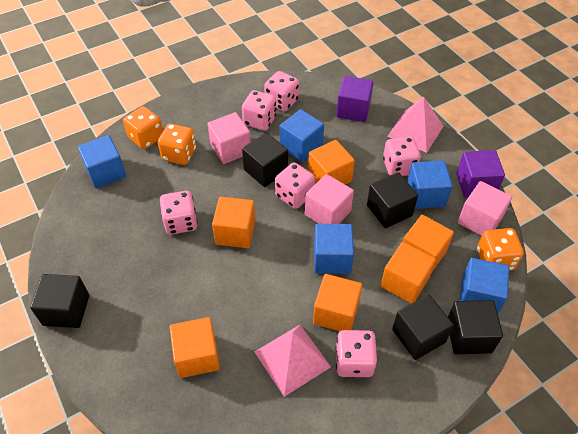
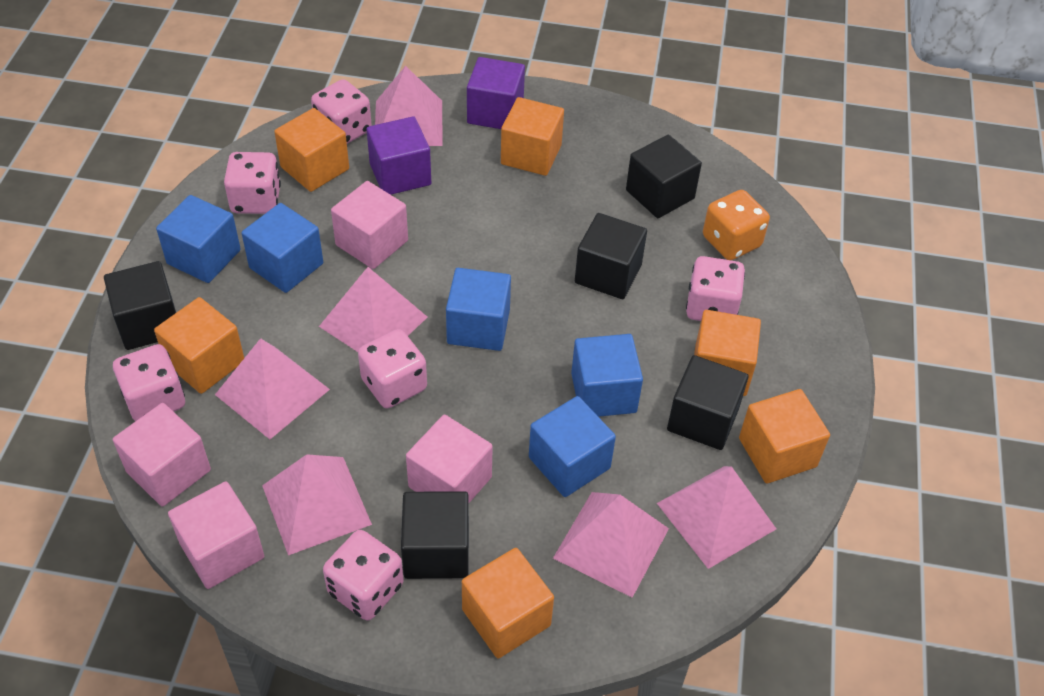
orange dice: 3 -> 1
pink cube: 3 -> 4
pink pyramid: 2 -> 6

